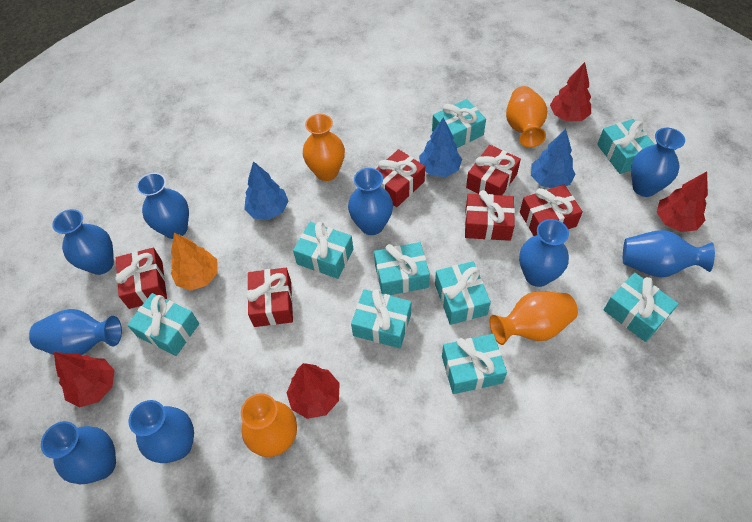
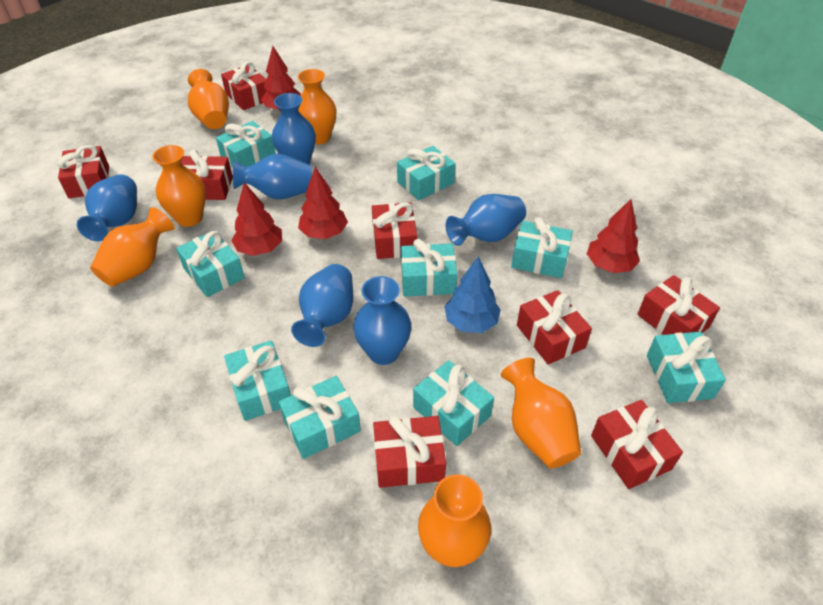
blue tree: 3 -> 1
blue vase: 9 -> 6
orange tree: 1 -> 0
orange vase: 4 -> 6
red gift: 6 -> 8

